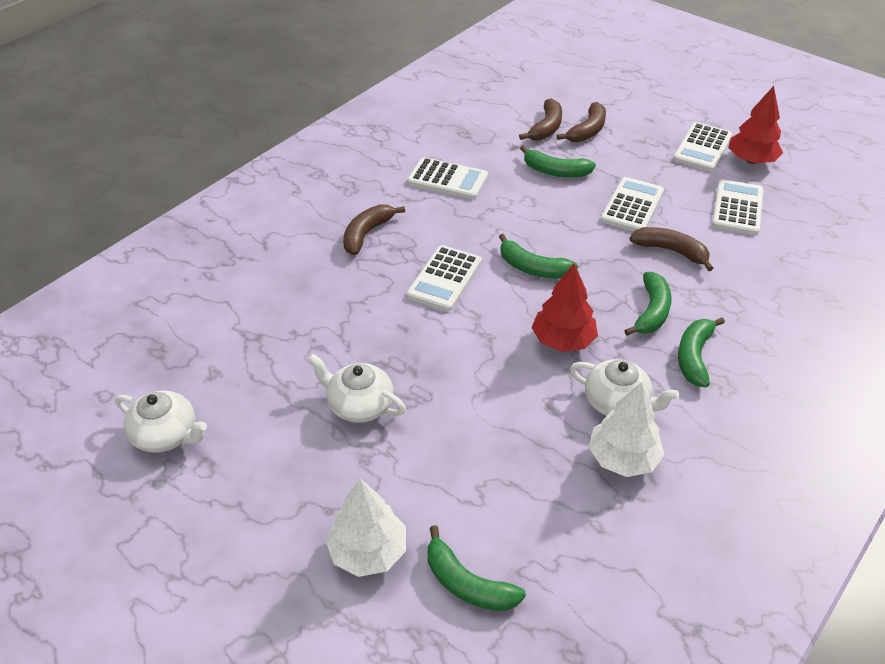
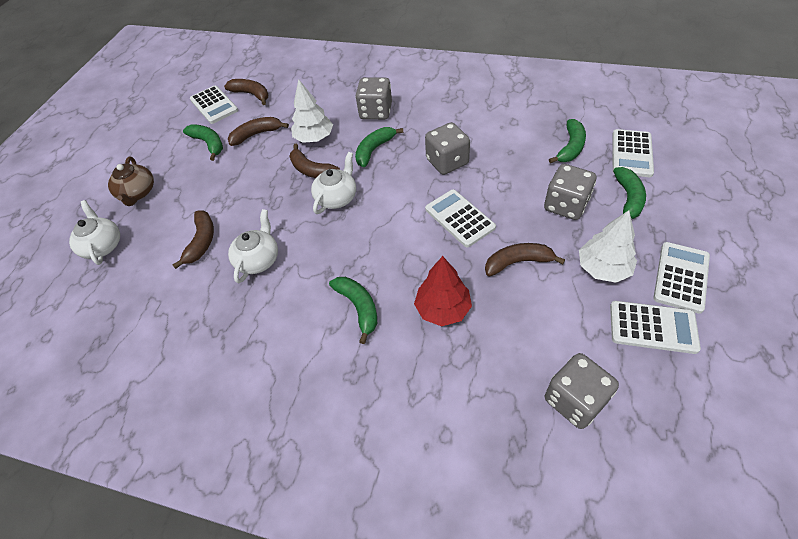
brown banana: 4 -> 5
brown teapot: 0 -> 1
grey dice: 0 -> 4
red tree: 2 -> 1

